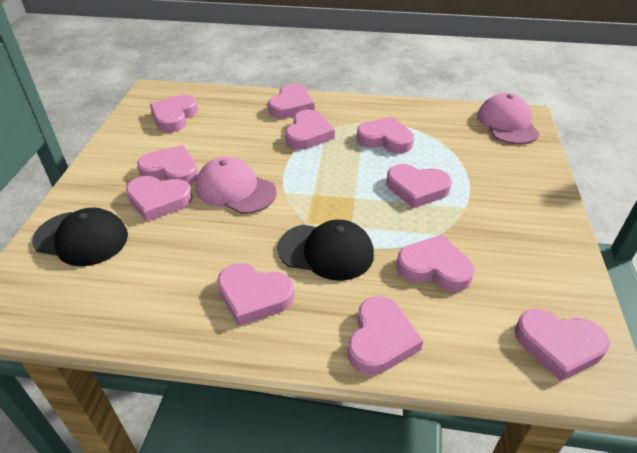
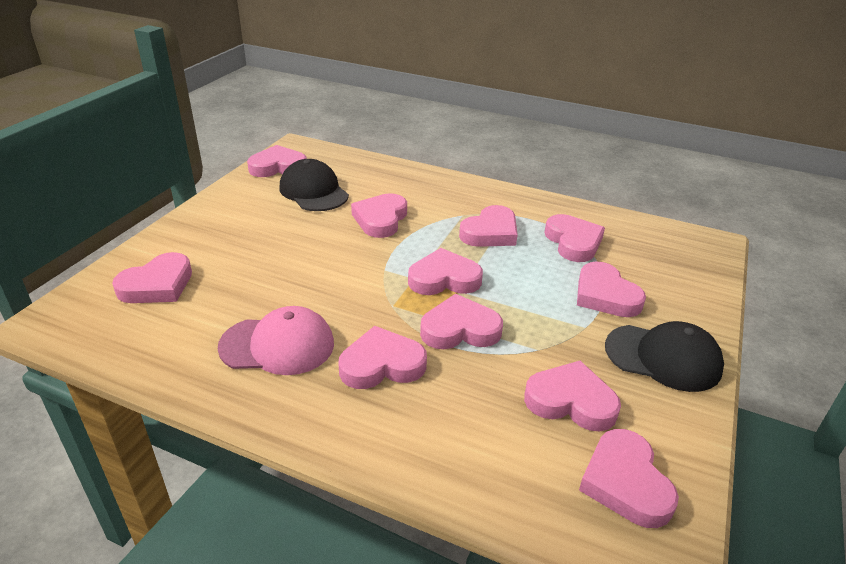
pink cap: 2 -> 1

